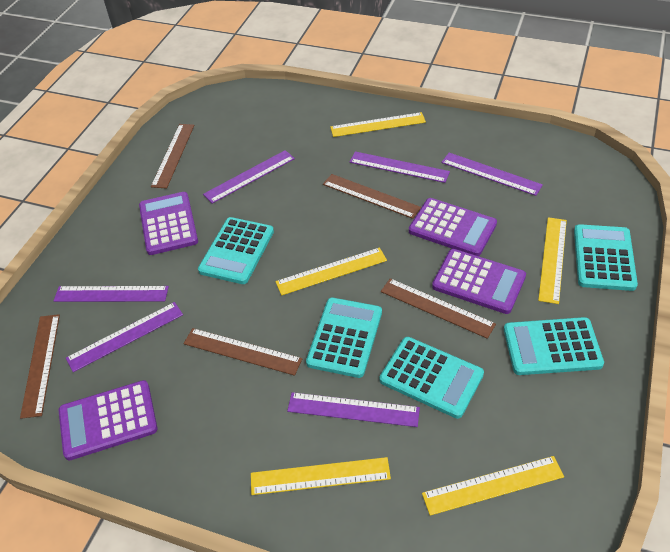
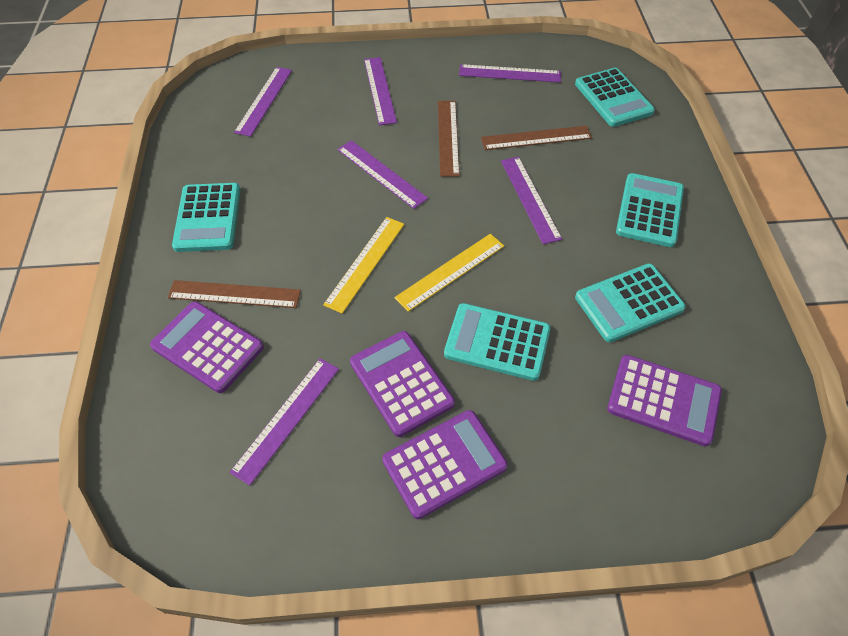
brown ruler: 5 -> 3
yellow ruler: 5 -> 2

